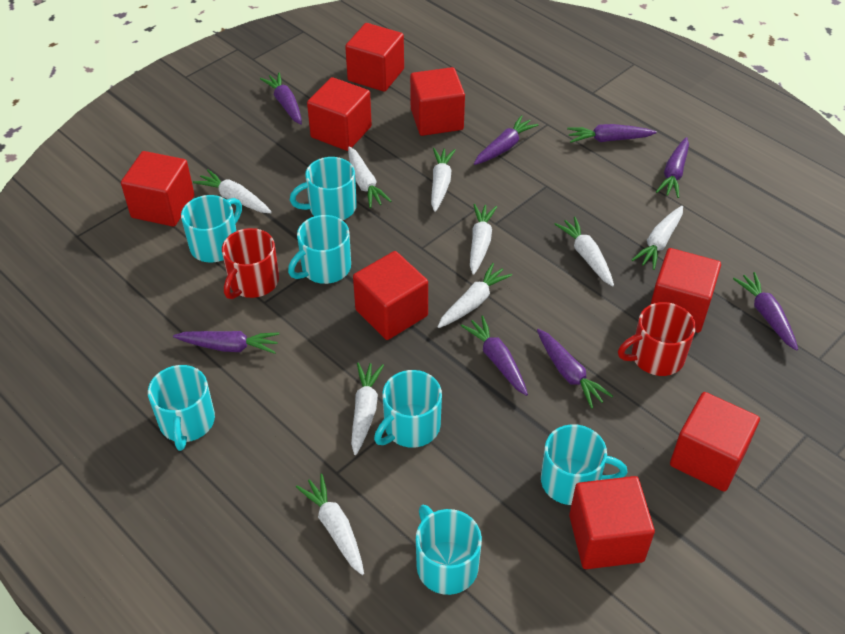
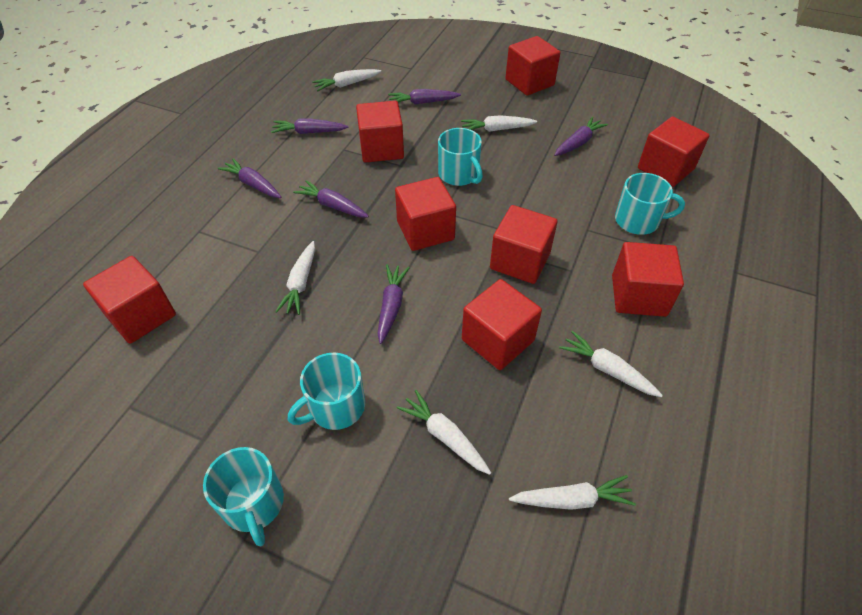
purple carrot: 8 -> 6
red mug: 2 -> 0
turquoise mug: 7 -> 4
white carrot: 9 -> 6

